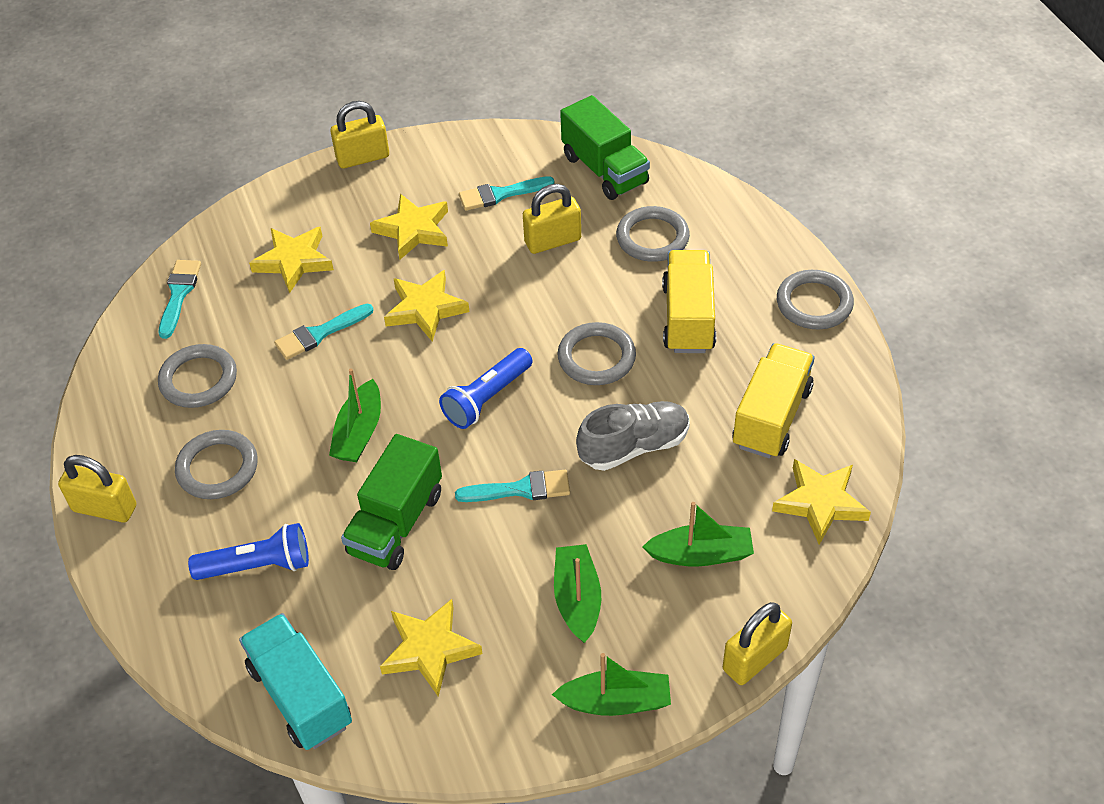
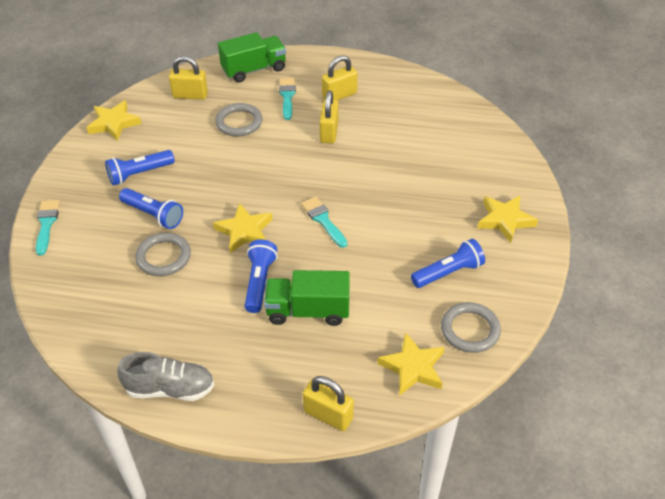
blue flashlight: 2 -> 4
green boat: 4 -> 0
grey ring: 5 -> 3
turquoise brush: 4 -> 3
turquoise truck: 1 -> 0
yellow star: 5 -> 4
yellow truck: 2 -> 0

